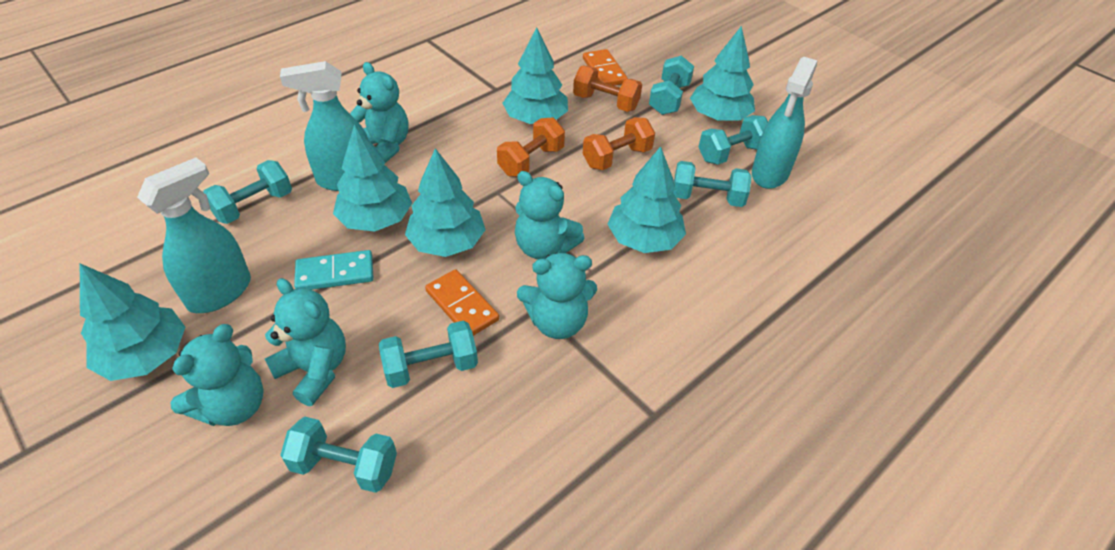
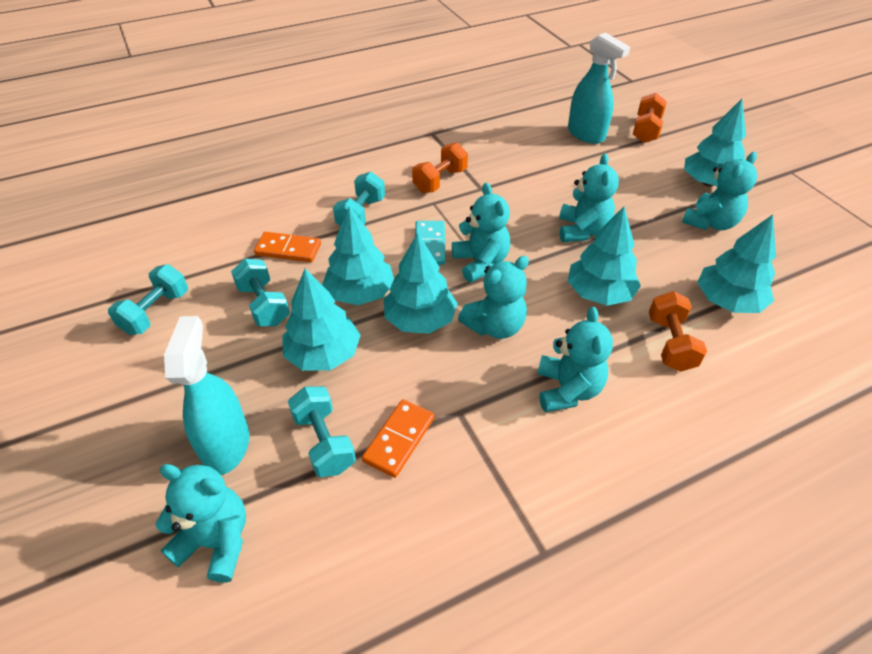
turquoise dumbbell: 6 -> 4
turquoise spray bottle: 3 -> 2
turquoise teddy bear: 5 -> 6

